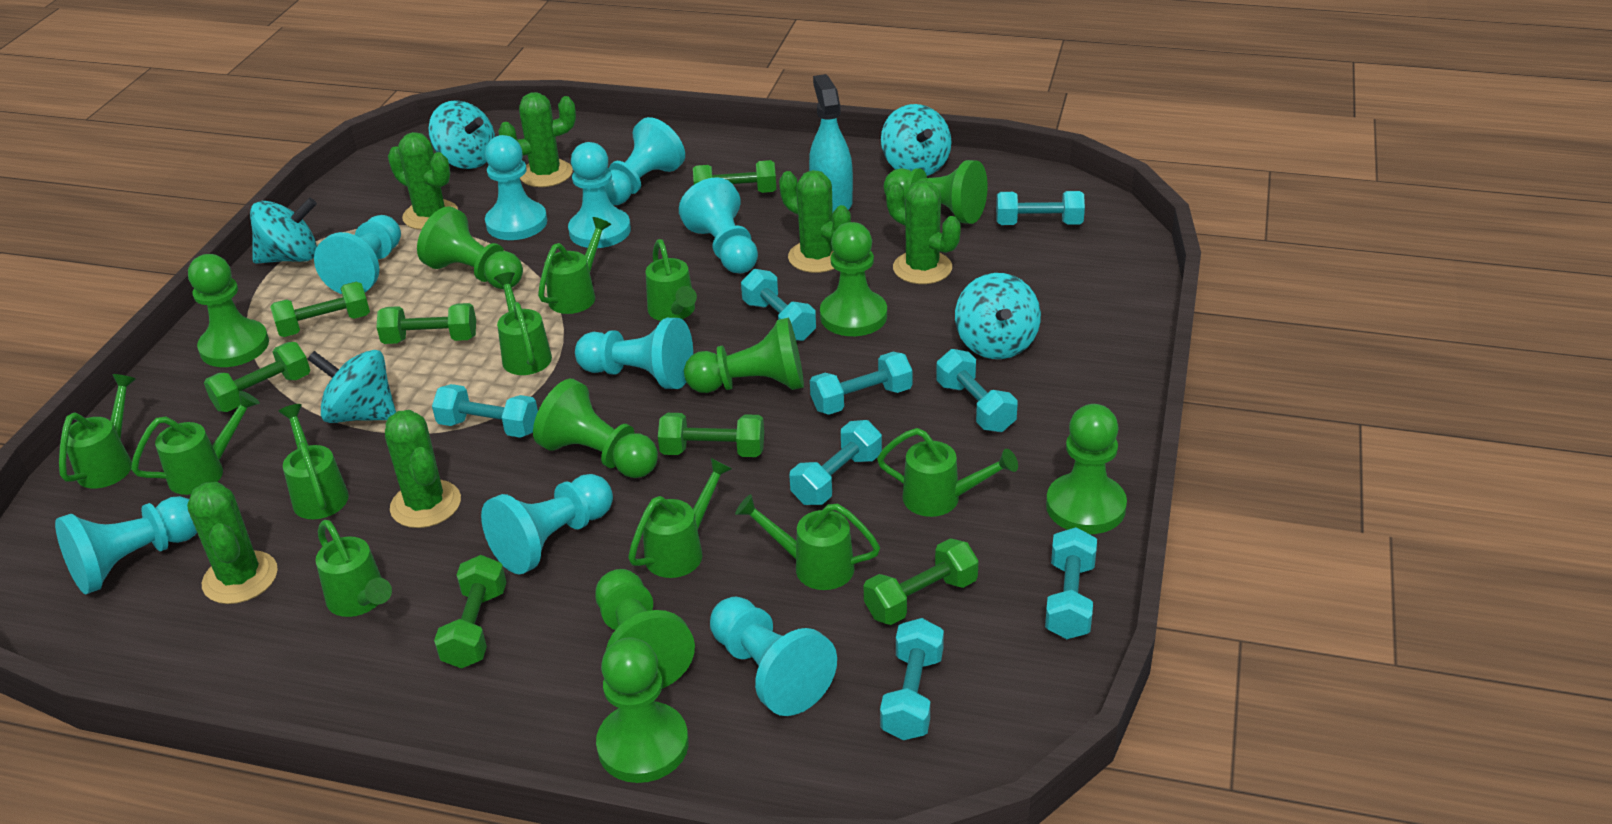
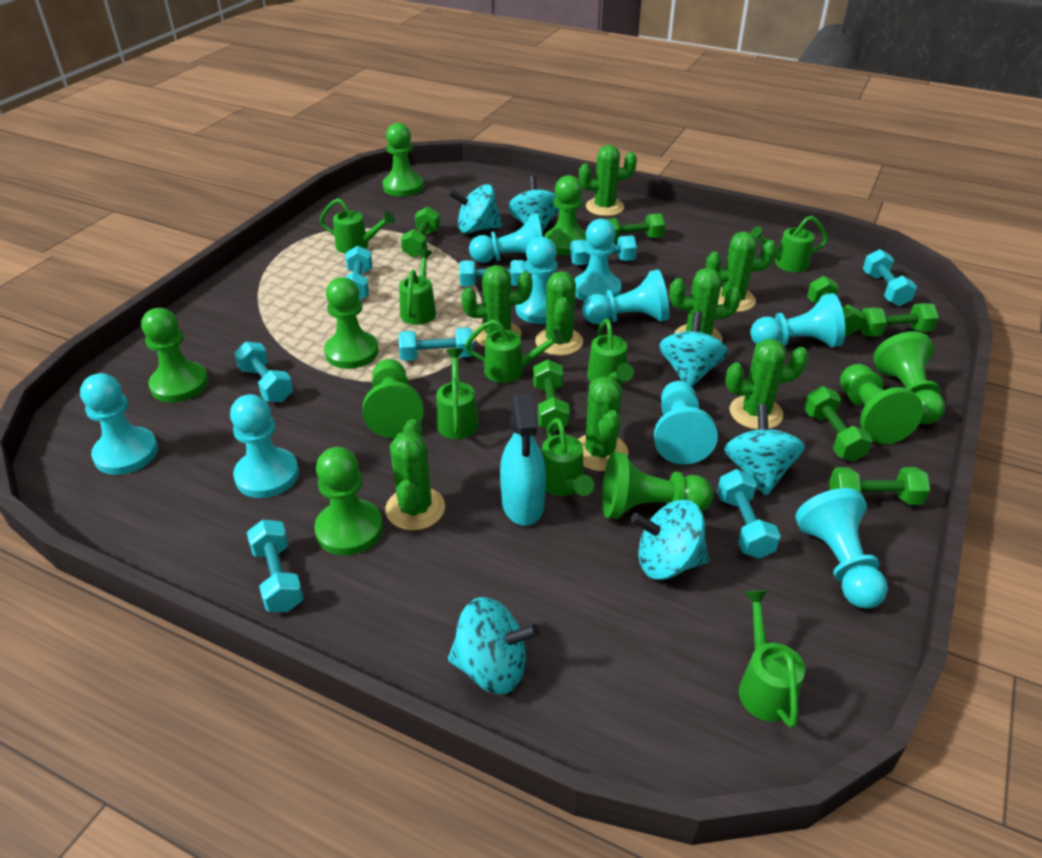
green cactus: 6 -> 8
green watering can: 10 -> 8
turquoise spinning top: 5 -> 6

